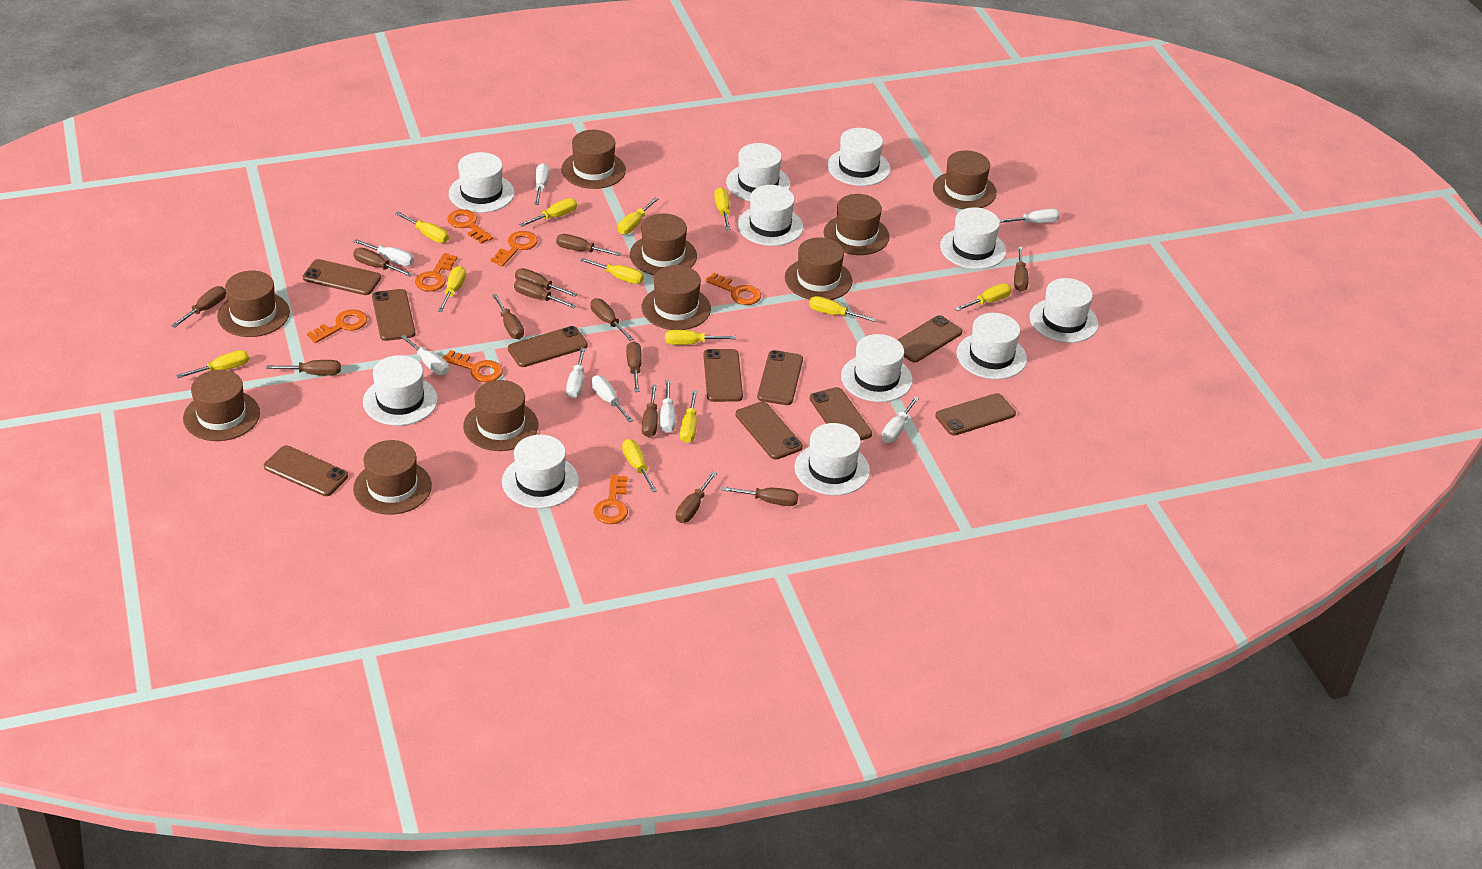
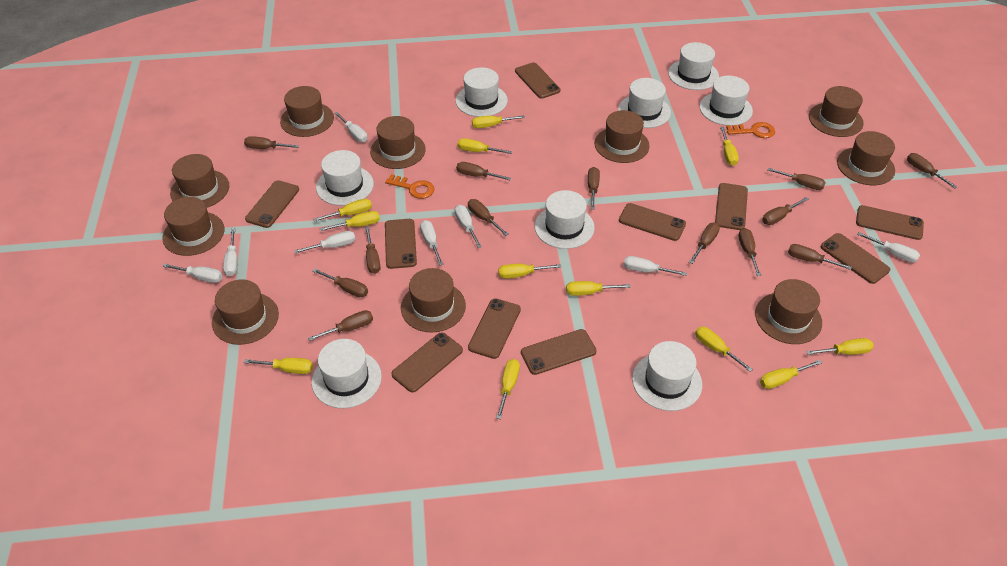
orange key: 7 -> 2
white hat: 11 -> 8

